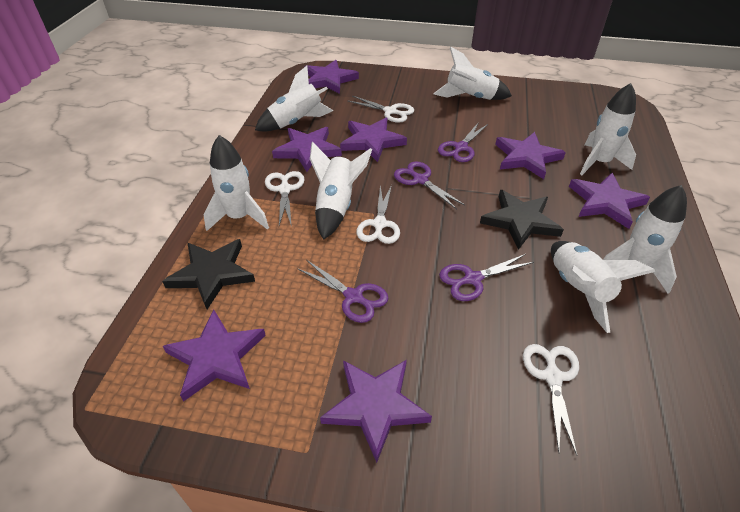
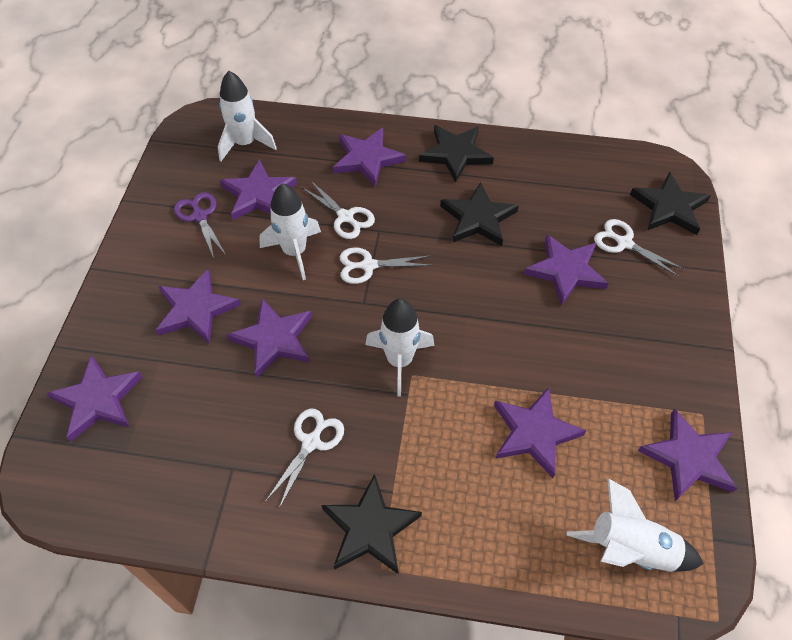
black star: 2 -> 4
purple scissors: 4 -> 1
purple star: 7 -> 8
white rocket: 7 -> 4

